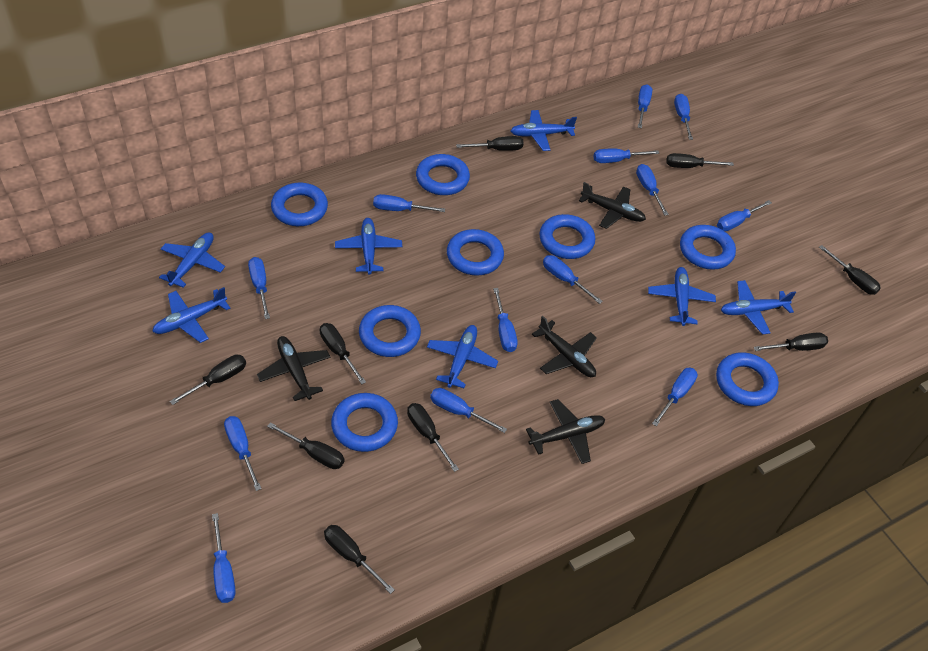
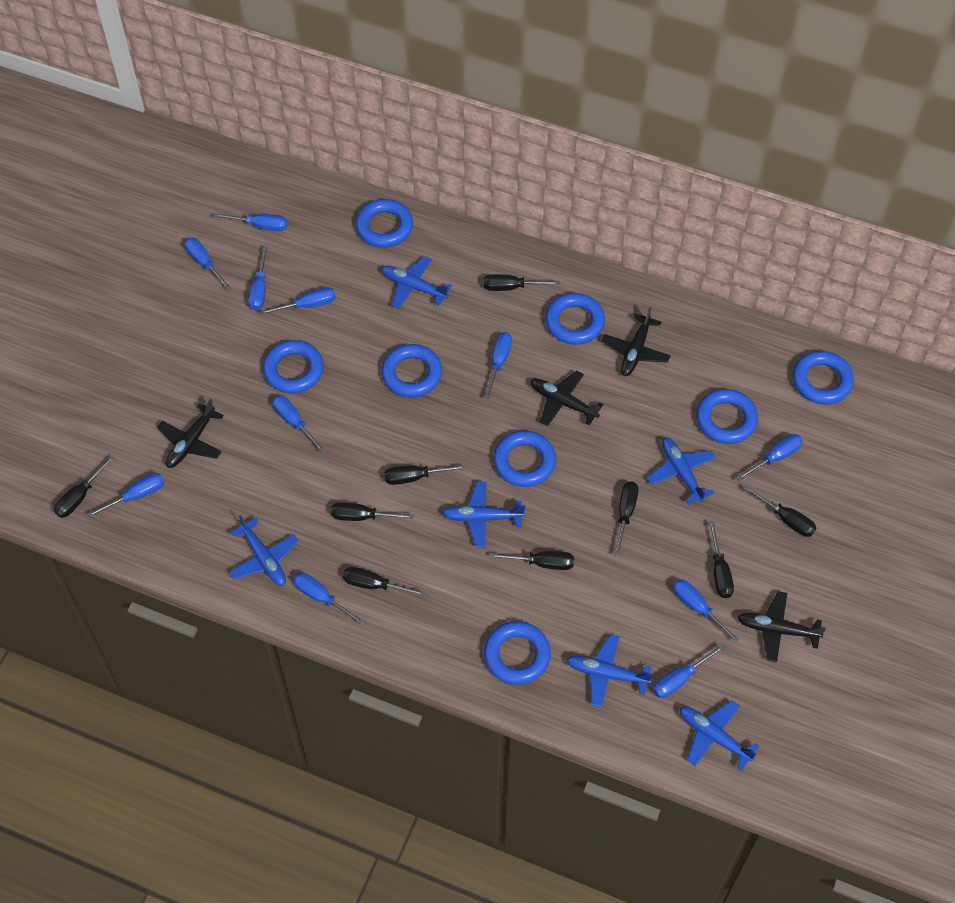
blue plane: 7 -> 6
blue screwdriver: 13 -> 11

